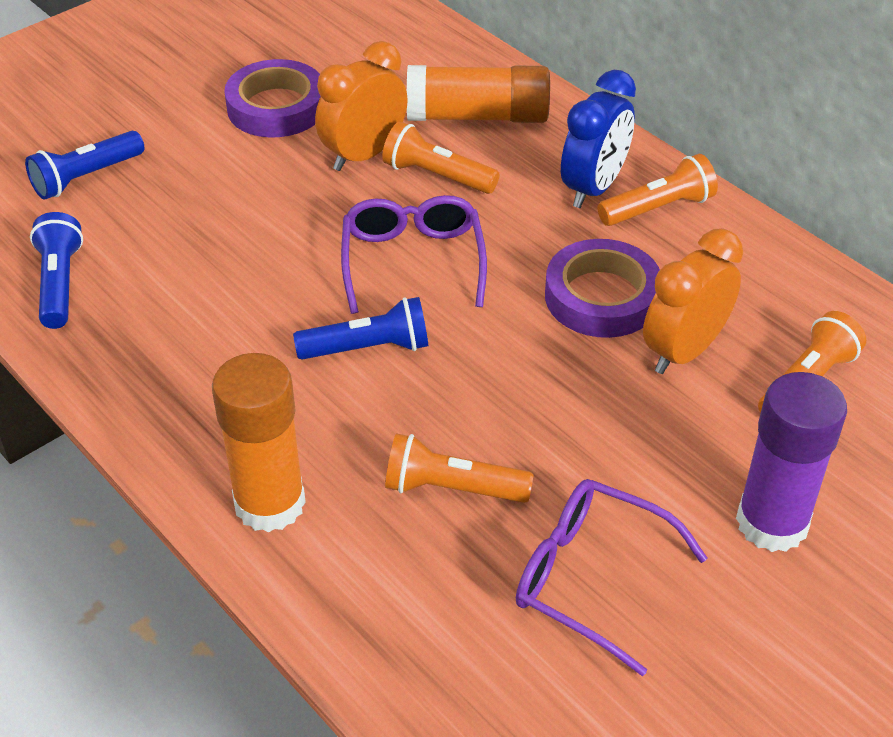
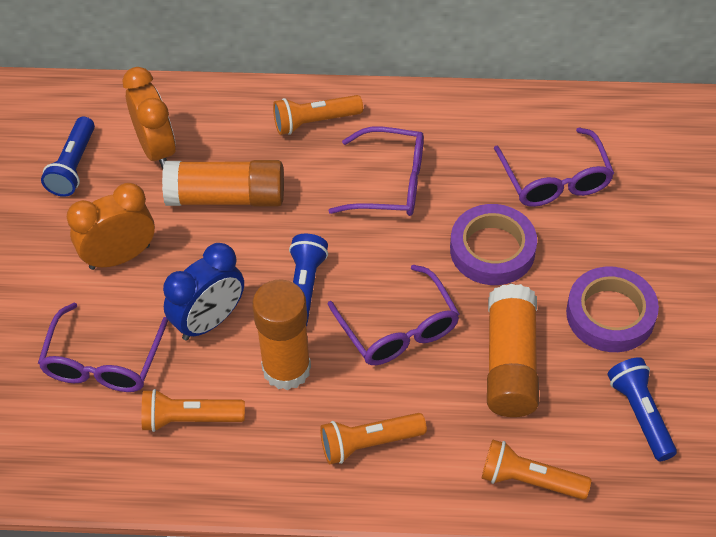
orange glue stick: 2 -> 3
purple glasses: 2 -> 4
purple glue stick: 1 -> 0

